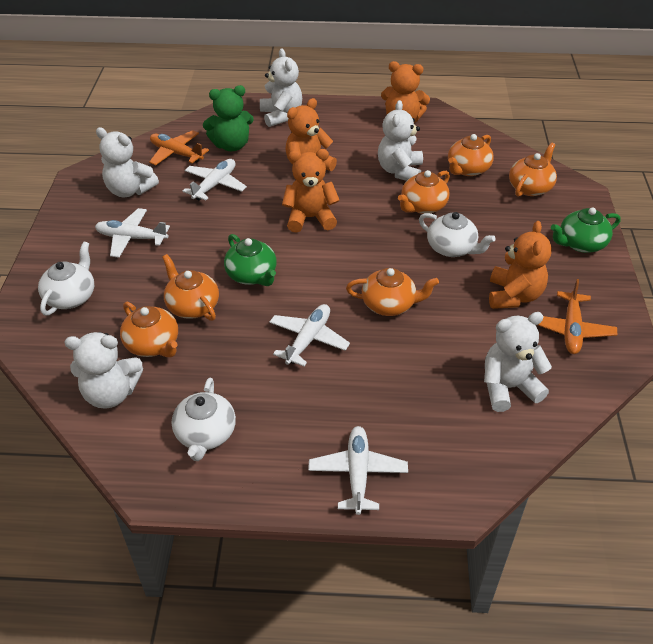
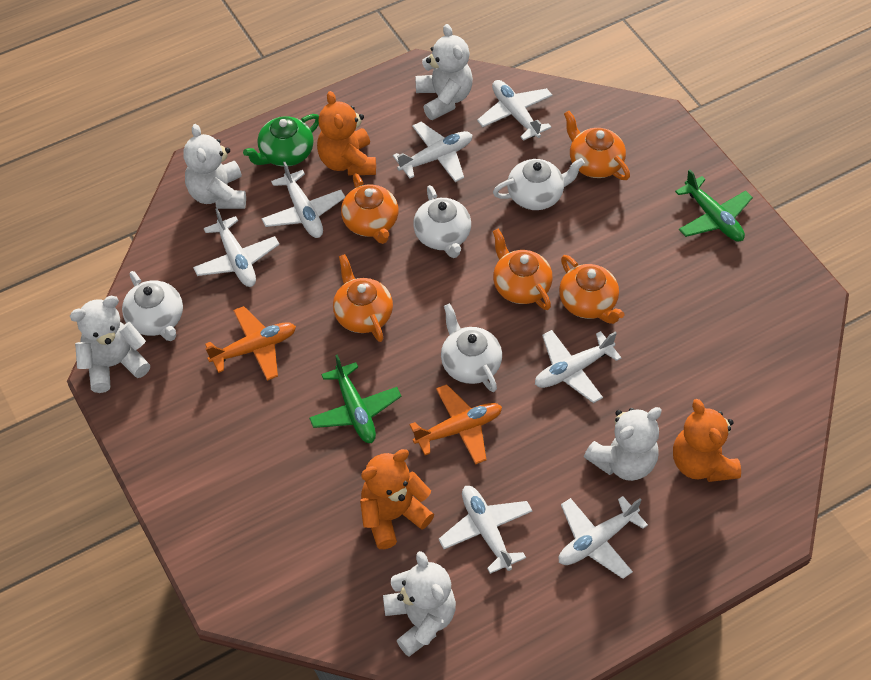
green plane: 0 -> 2
green teapot: 2 -> 1
green teddy bear: 1 -> 0
orange teapot: 6 -> 5
orange teddy bear: 4 -> 3
white plane: 4 -> 7
white teapot: 3 -> 4

